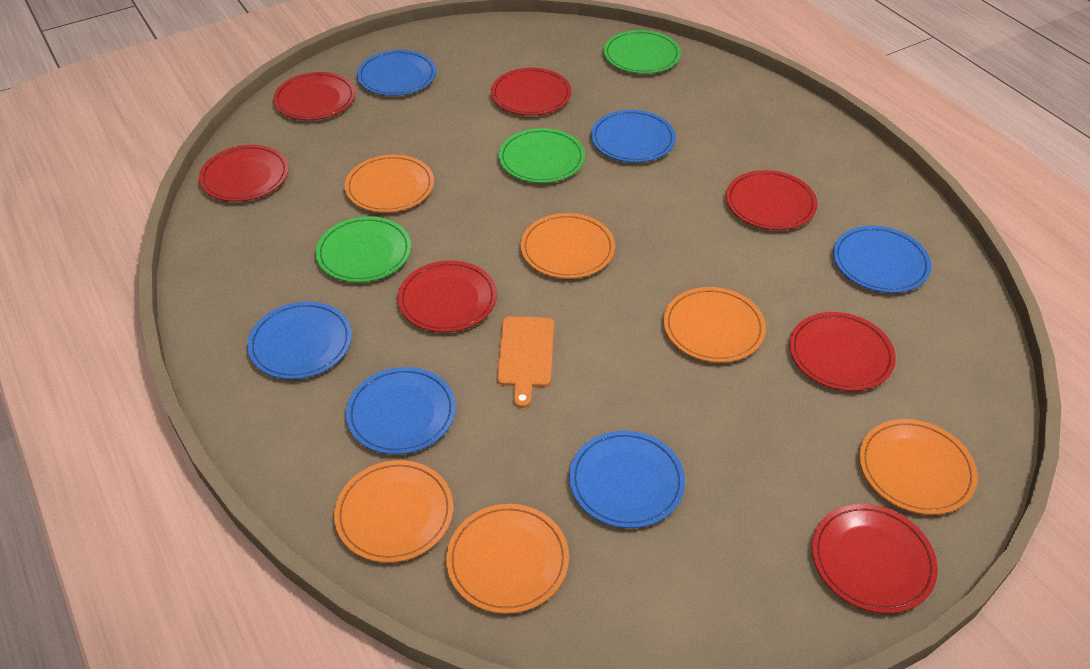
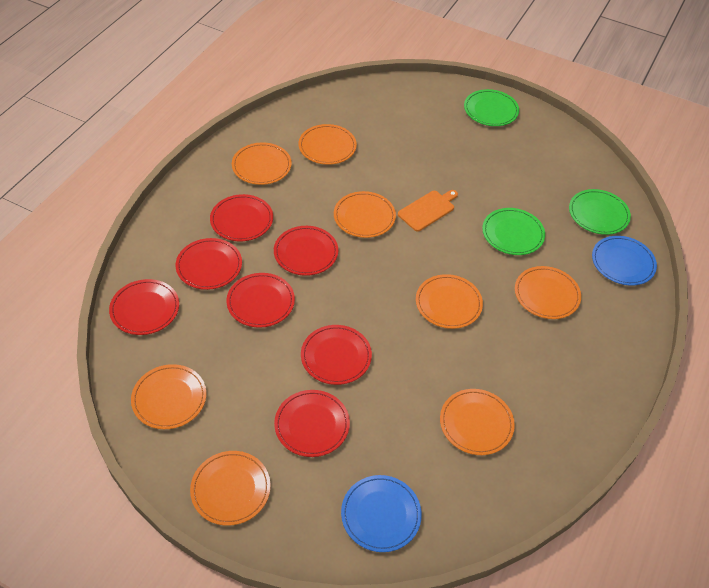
blue plate: 6 -> 2
orange plate: 6 -> 8

